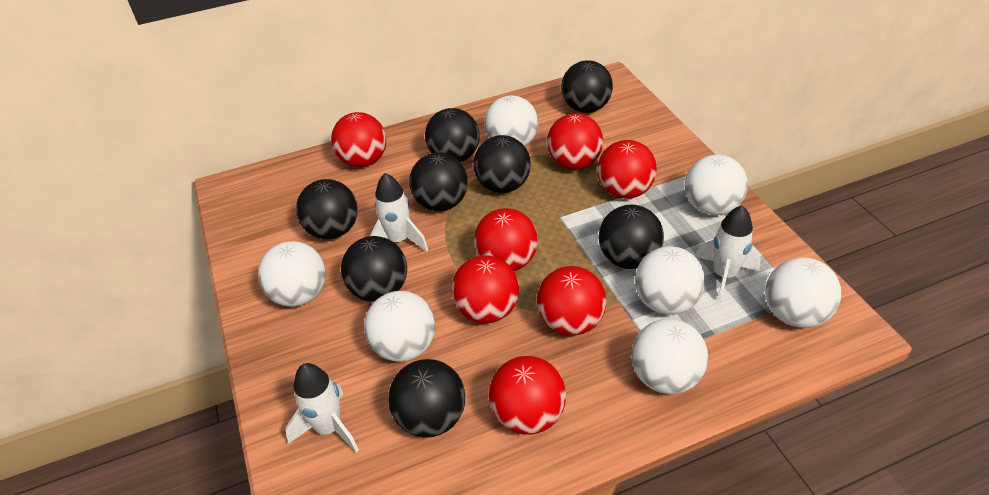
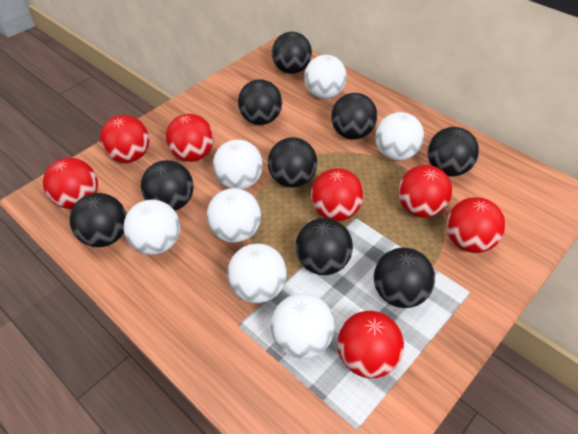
black ball: 8 -> 9
white rocket: 3 -> 0

